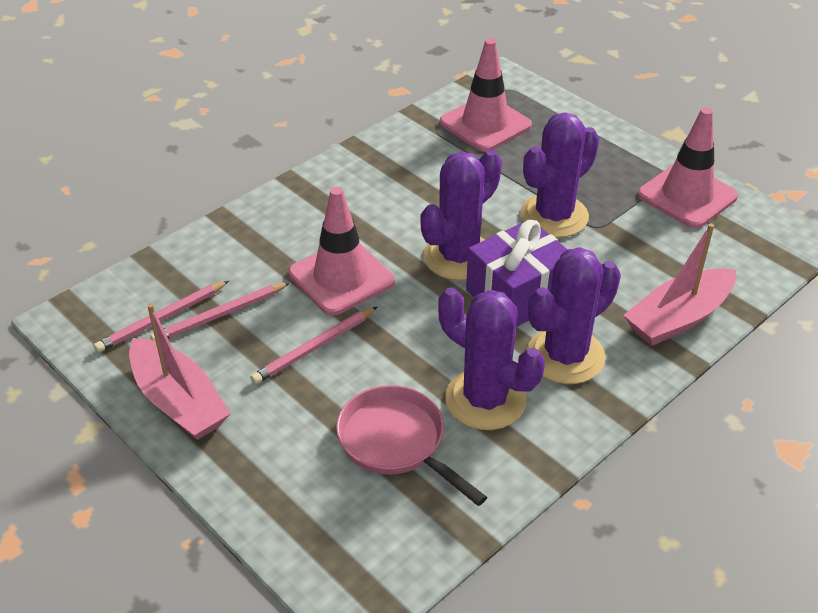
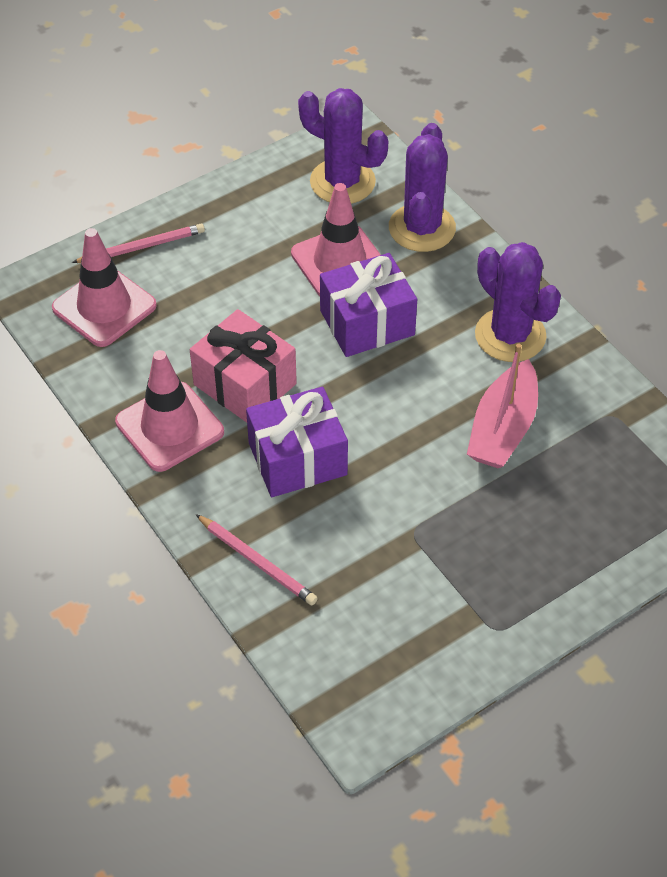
pink boat: 2 -> 1
pink gift: 0 -> 1
pink pan: 1 -> 0
pink pencil: 3 -> 2
purple cactus: 4 -> 3
purple gift: 1 -> 2

